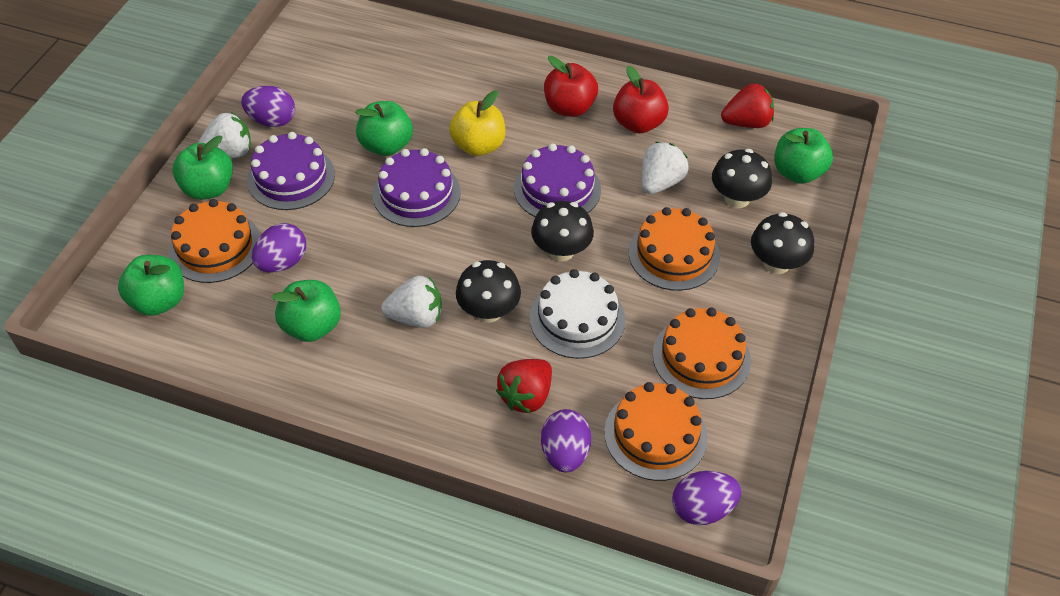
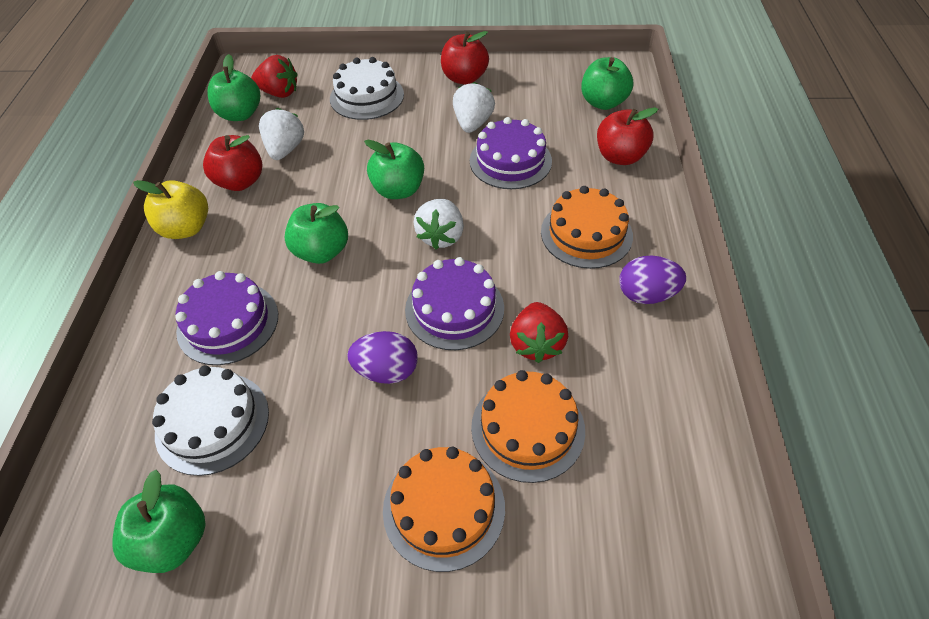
black mushroom: 4 -> 0
orange cake: 4 -> 3
purple egg: 4 -> 2
red apple: 2 -> 3
white cake: 1 -> 2

